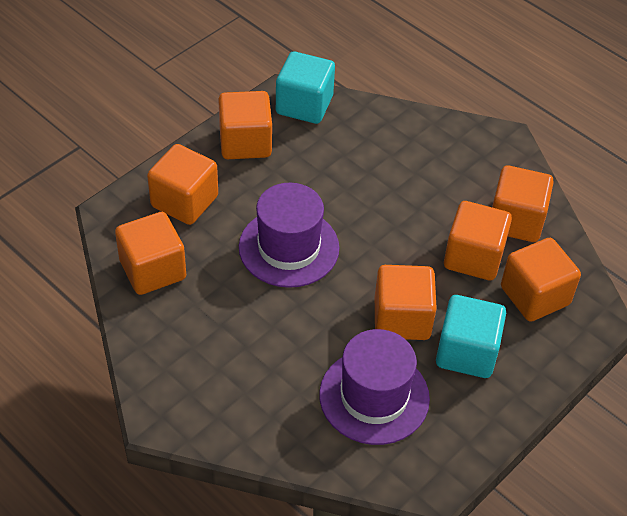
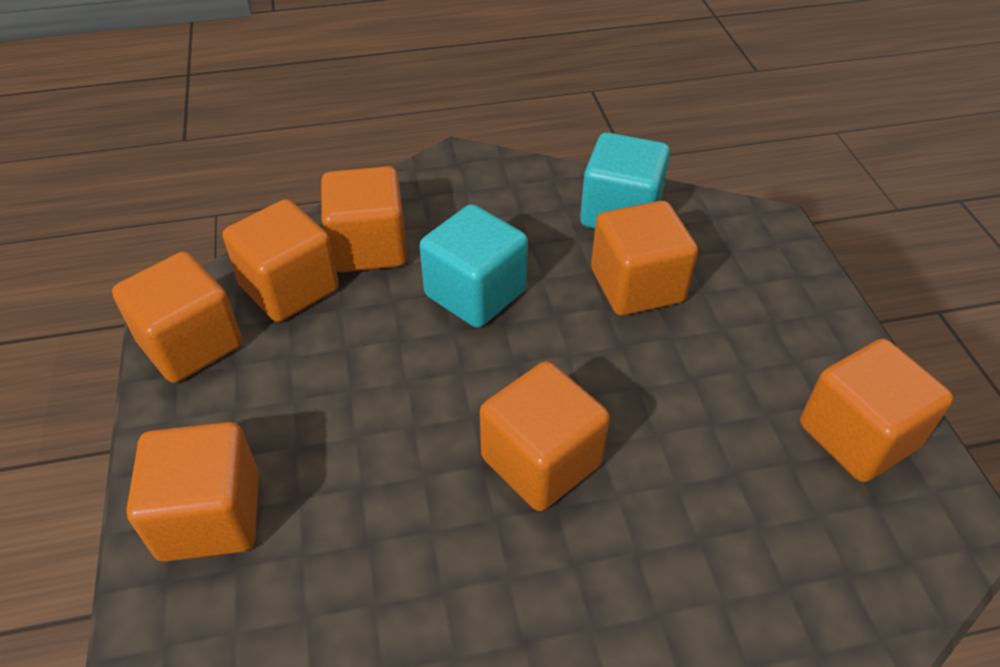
purple hat: 2 -> 0

